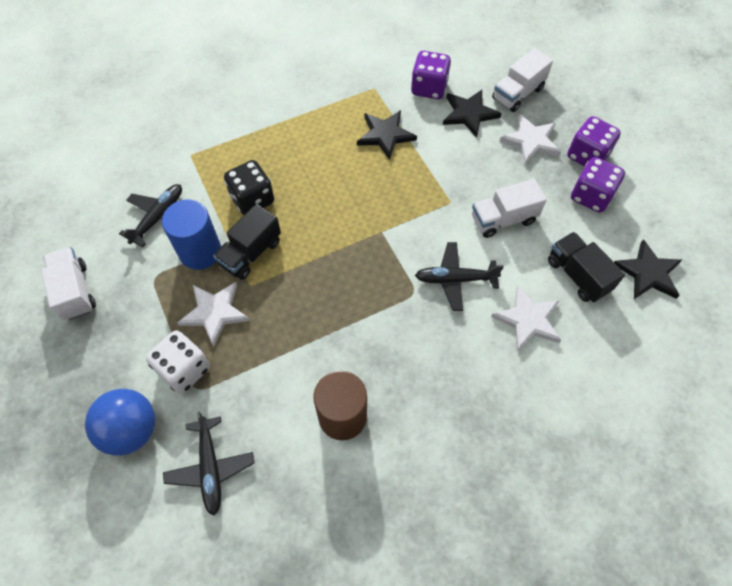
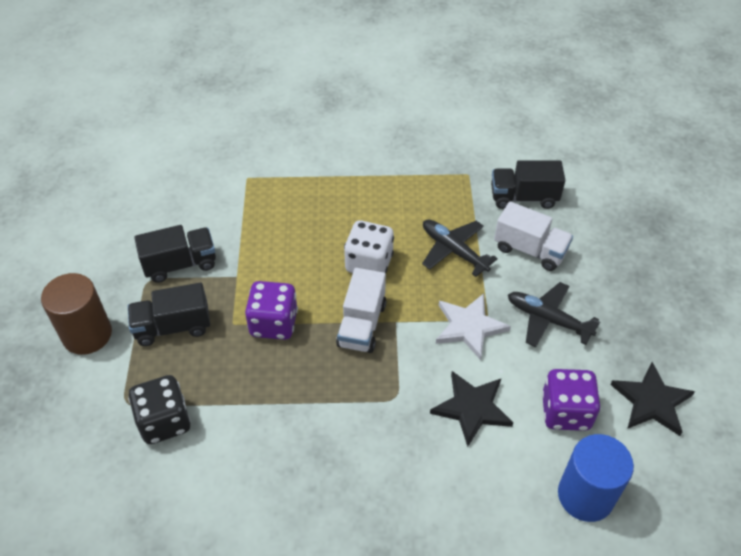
black plane: 3 -> 2
black star: 3 -> 2
black truck: 2 -> 3
blue ball: 1 -> 0
purple dice: 3 -> 2
white star: 3 -> 1
white truck: 3 -> 2

